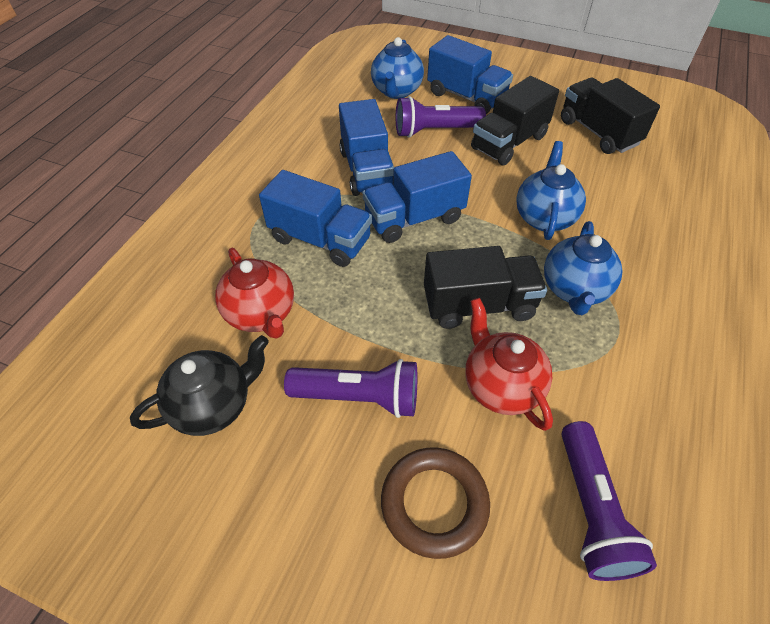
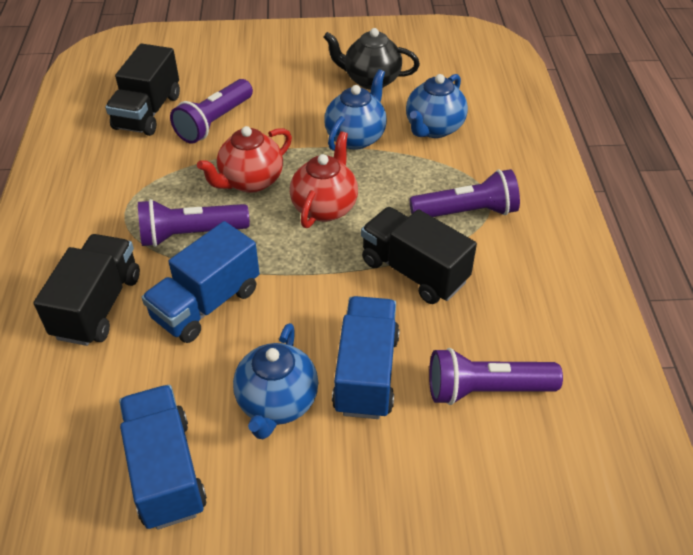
blue truck: 4 -> 3
brown ring: 1 -> 0
purple flashlight: 3 -> 4

